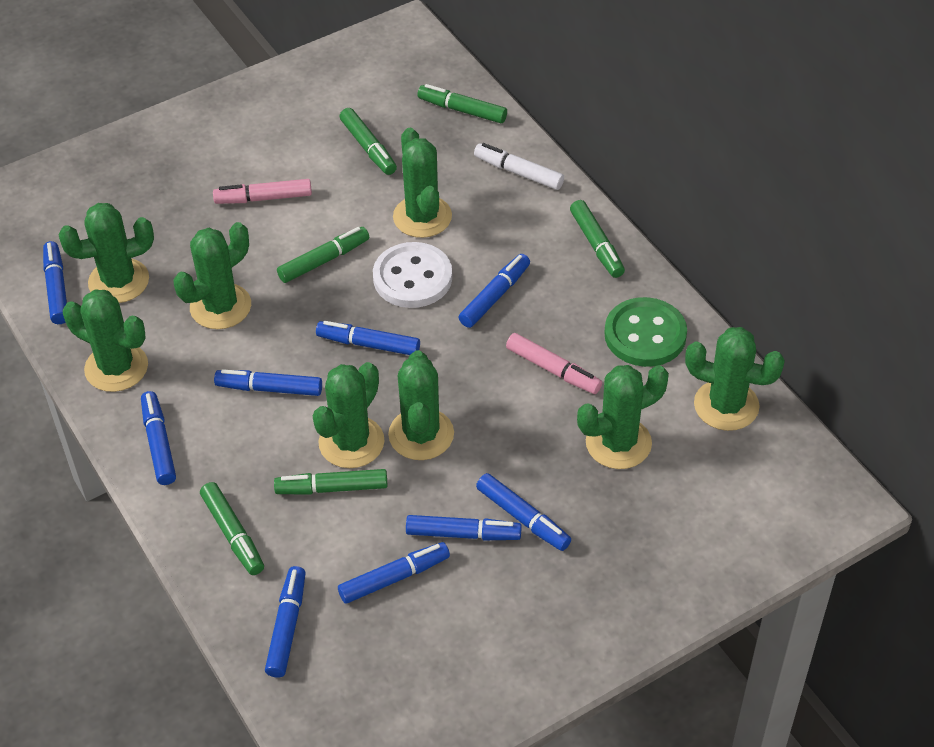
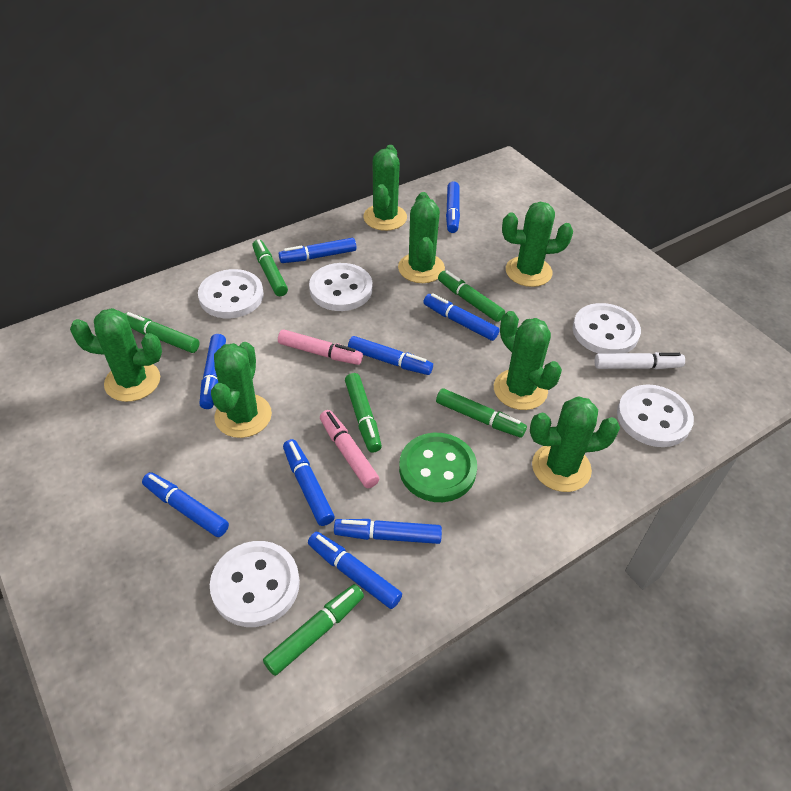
green cactus: 8 -> 7
white button: 1 -> 5

